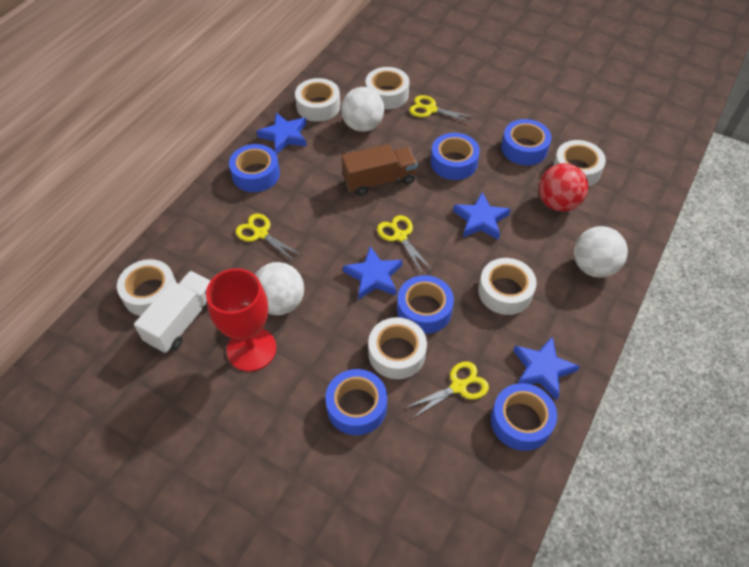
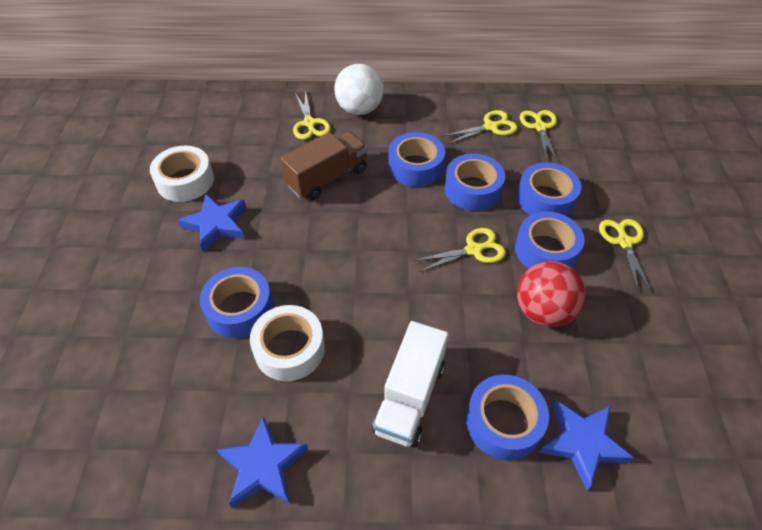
blue star: 4 -> 3
red goblet: 1 -> 0
white ball: 3 -> 1
white tape: 6 -> 2
yellow scissors: 4 -> 5

